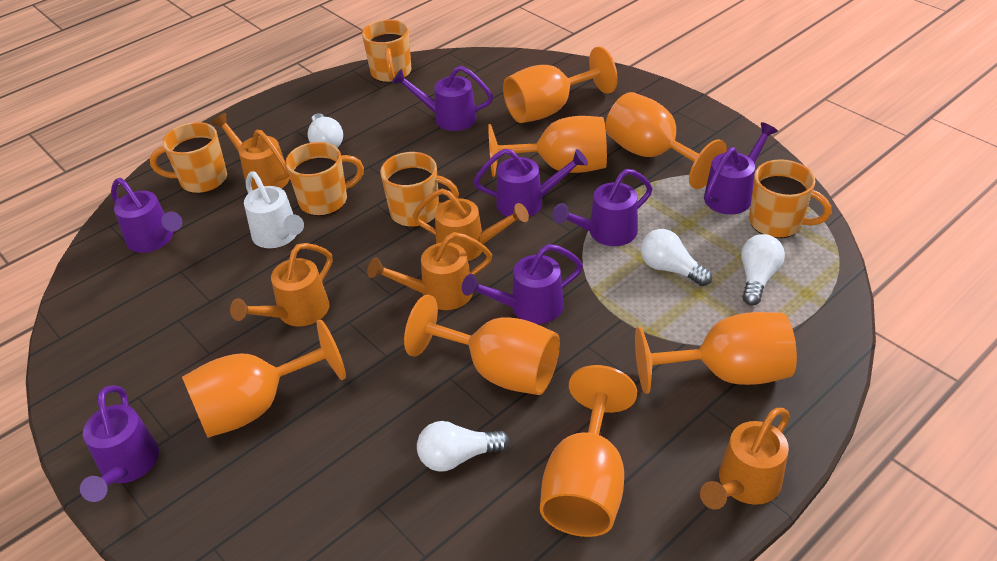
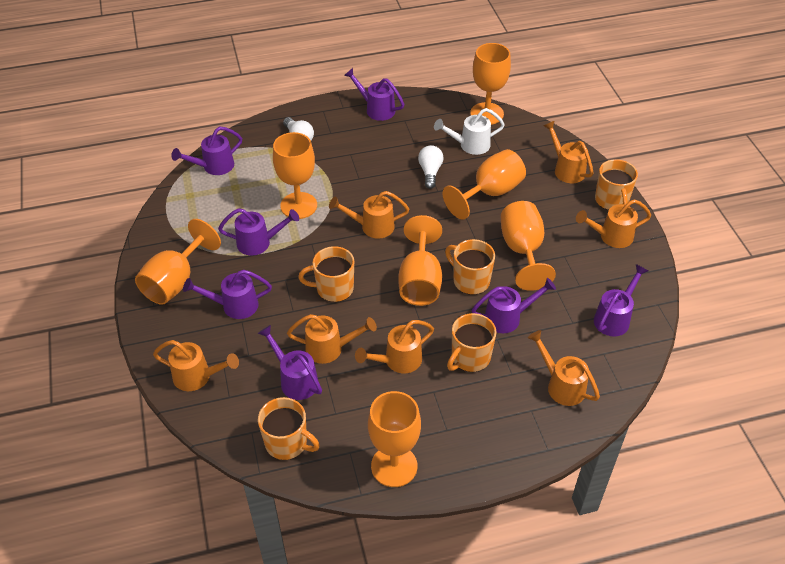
orange watering can: 5 -> 7
white light bulb: 4 -> 2

